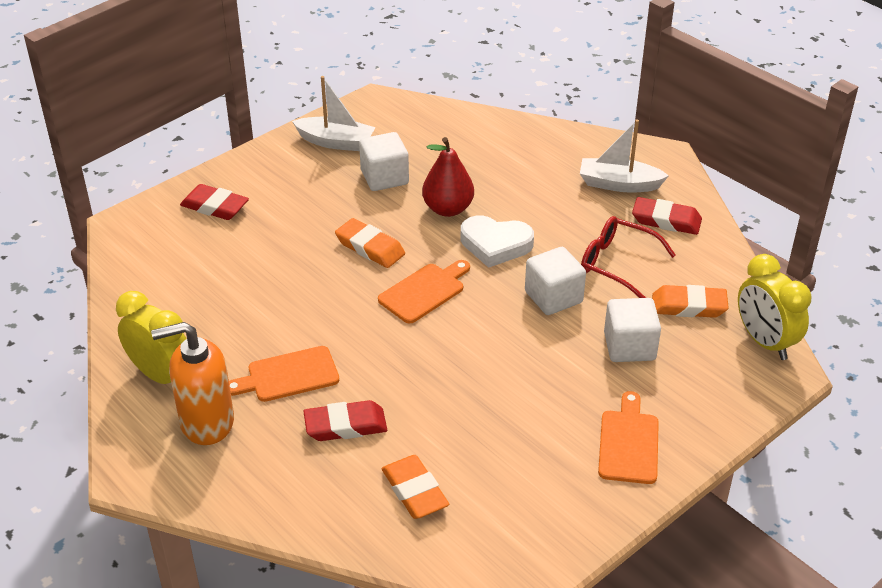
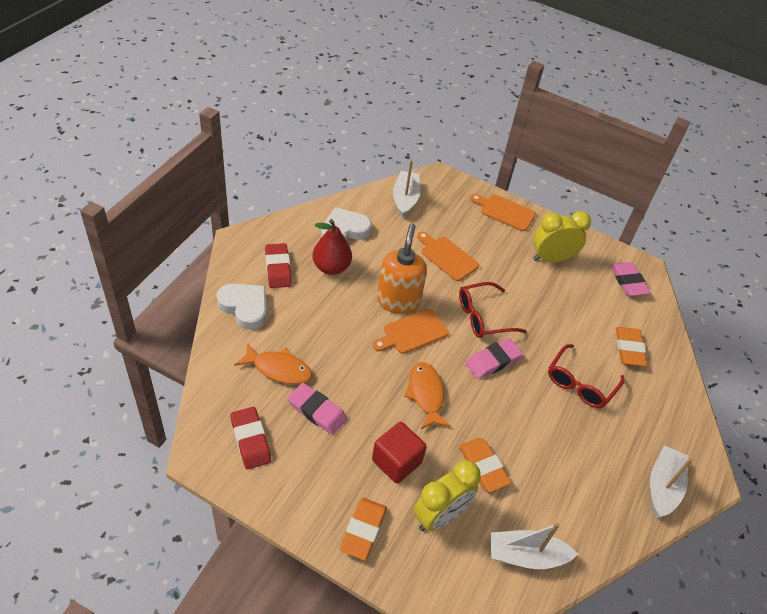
orange fish: 0 -> 2
pink eraser: 0 -> 3
red cube: 0 -> 1
red eraser: 3 -> 2
red glasses: 1 -> 2
white boat: 2 -> 3
white cube: 3 -> 0
white heart: 1 -> 2

